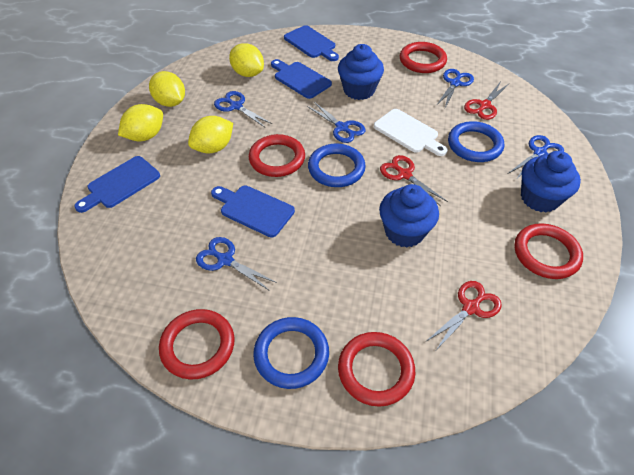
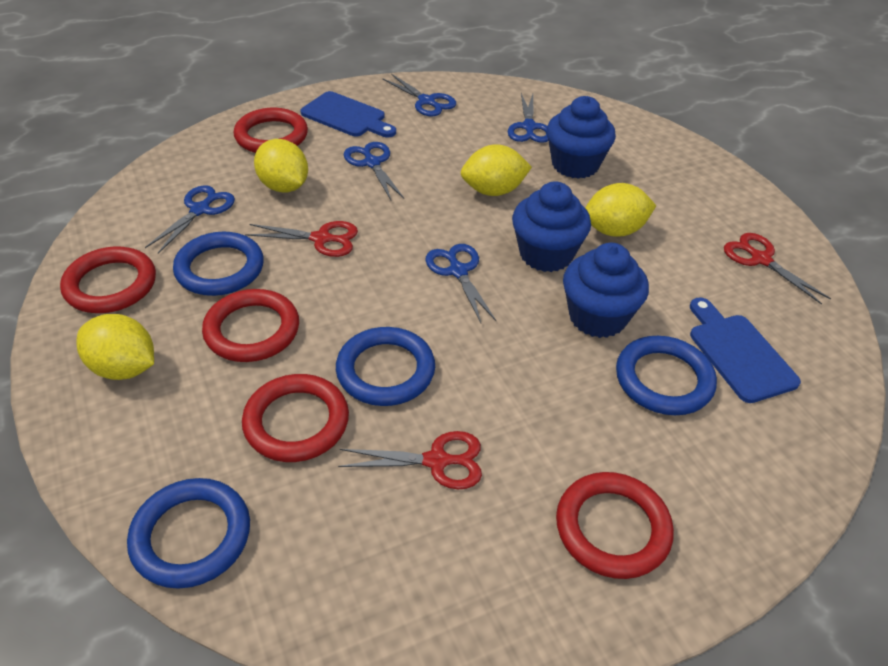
blue cutting board: 4 -> 2
blue ring: 3 -> 4
white cutting board: 1 -> 0

